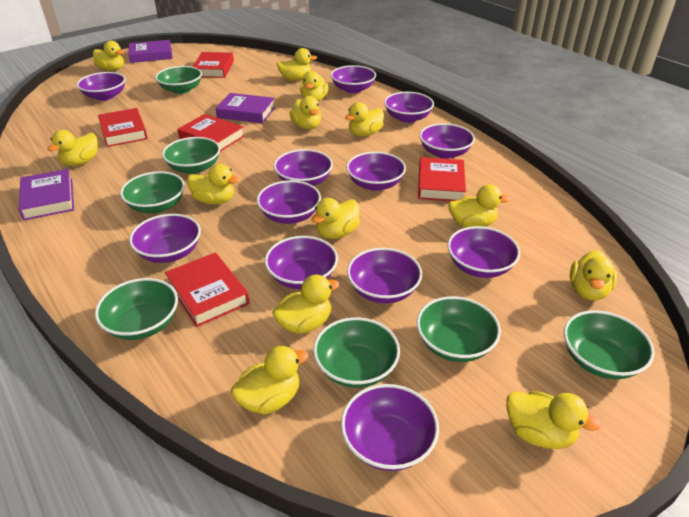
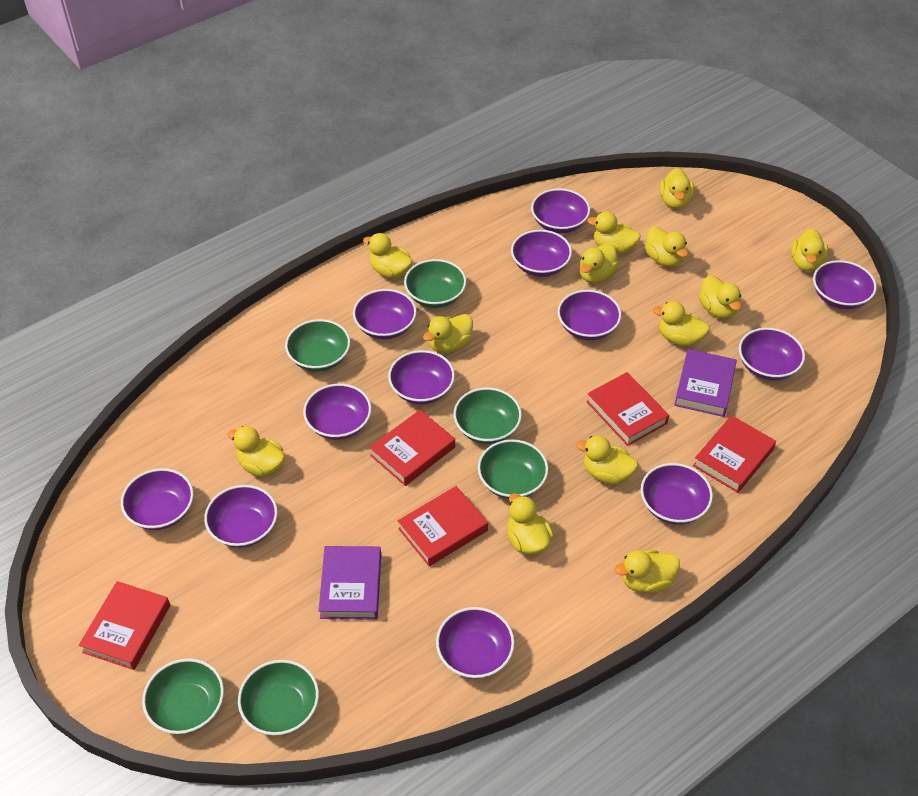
green bowl: 7 -> 6
purple book: 3 -> 2

